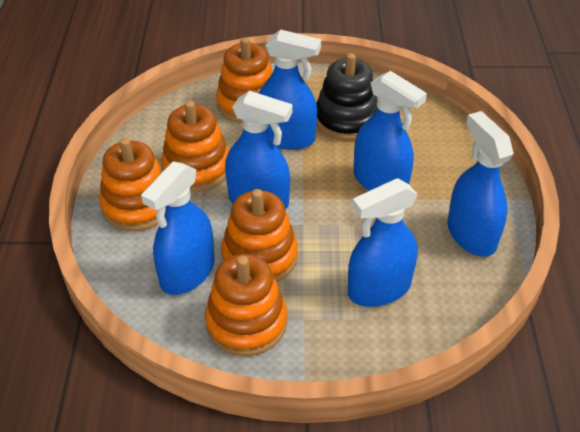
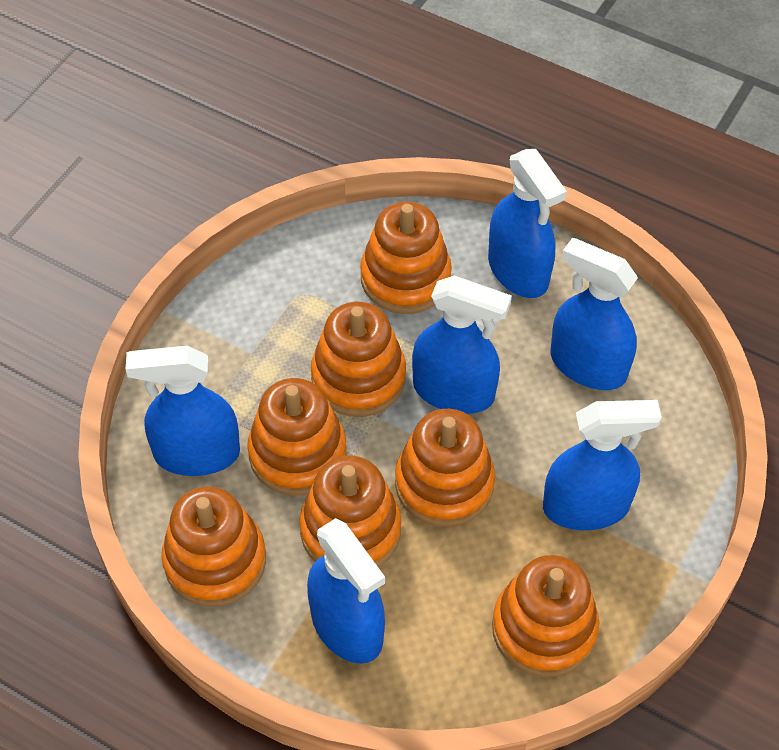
black stacking toy: 1 -> 0
orange stacking toy: 5 -> 7

